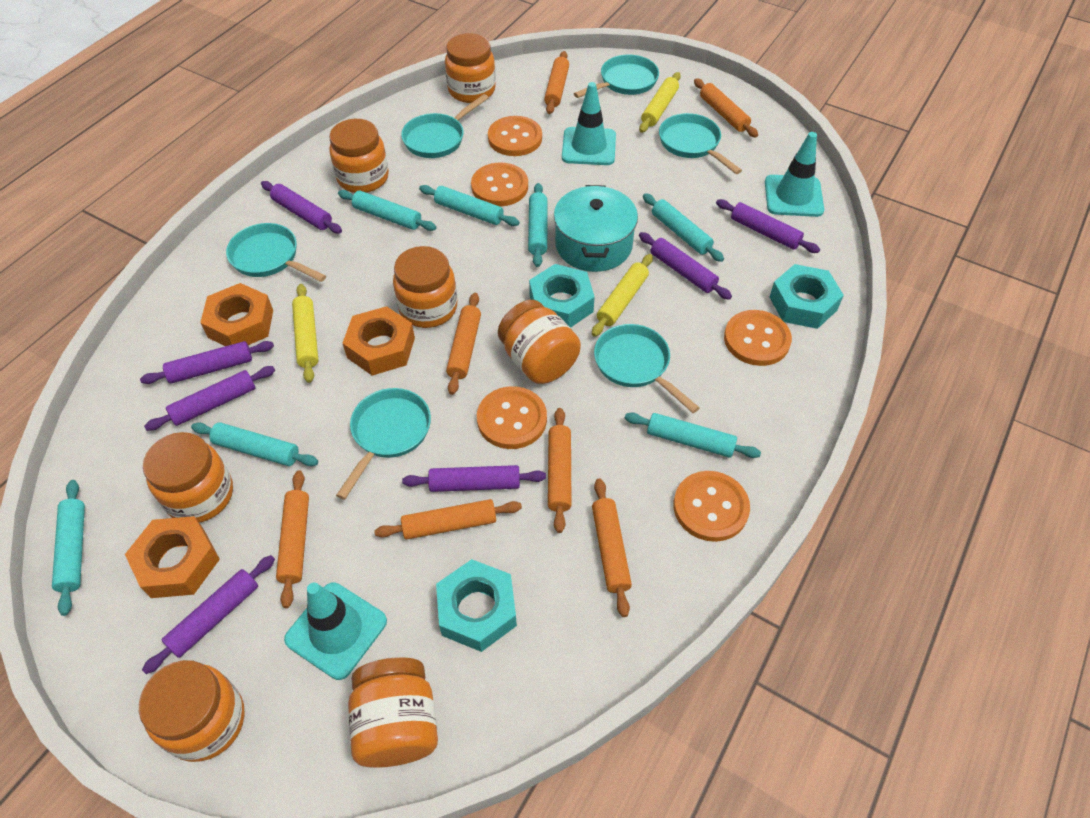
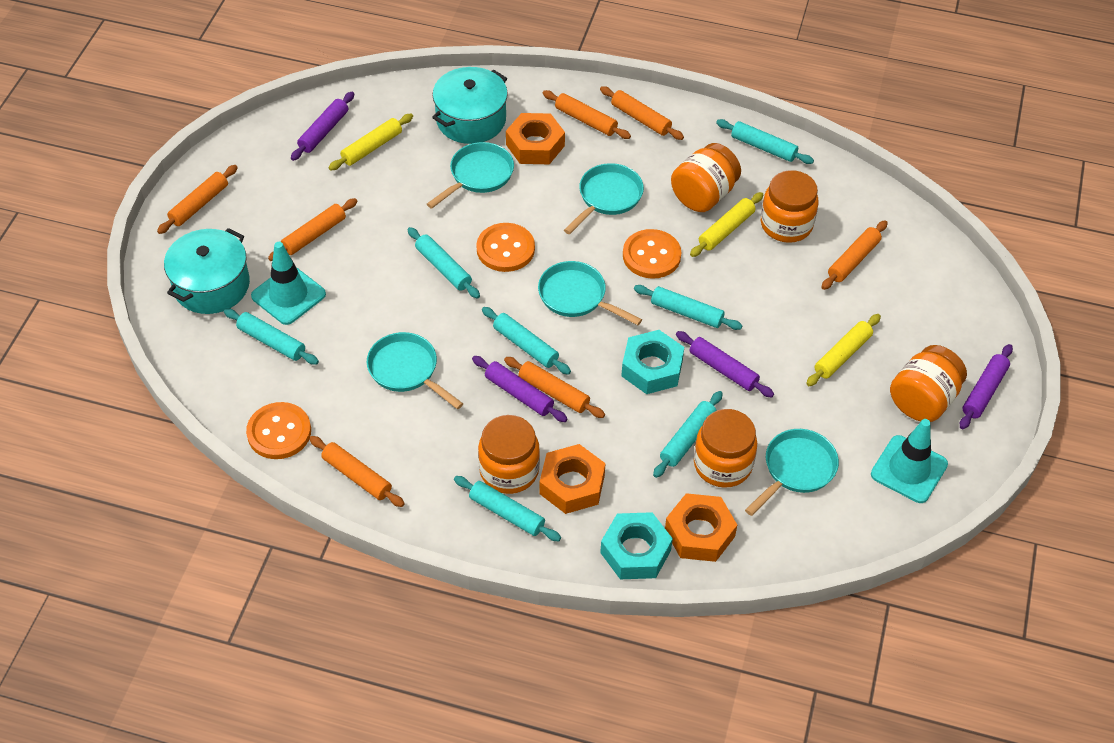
orange button: 5 -> 3
orange jar: 7 -> 5
purple rolling pin: 7 -> 4
turquoise nut: 3 -> 2
turquoise pan: 6 -> 5
turquoise pot: 1 -> 2
turquoise traffic cone: 3 -> 2

